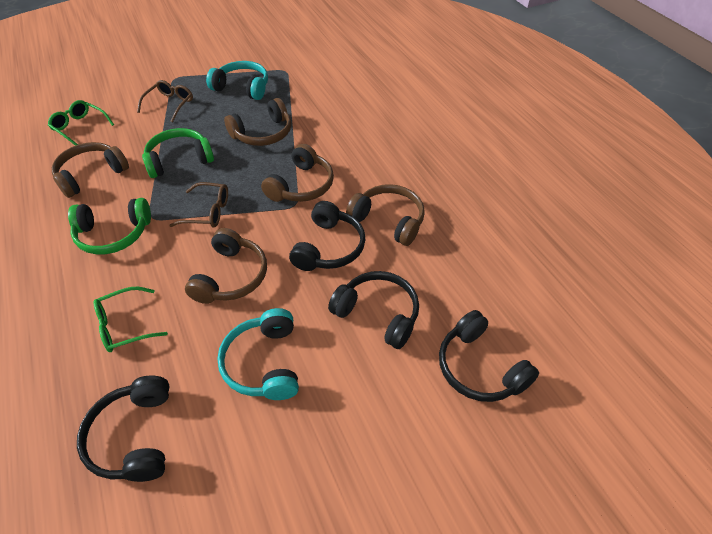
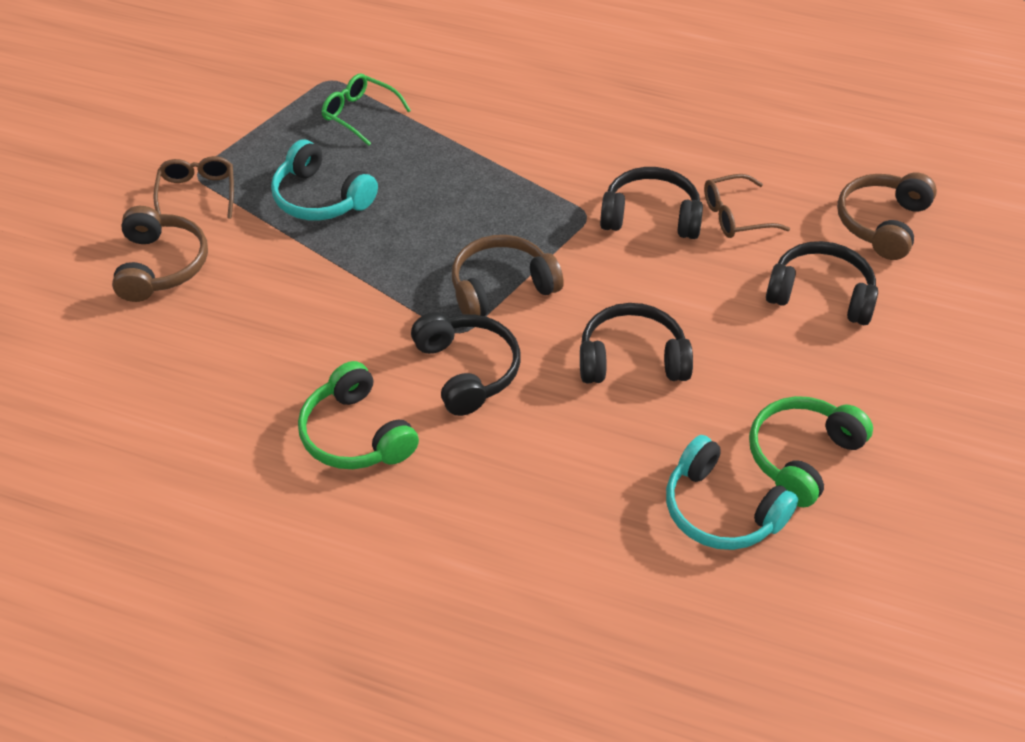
brown headphones: 5 -> 3
green glasses: 2 -> 1

